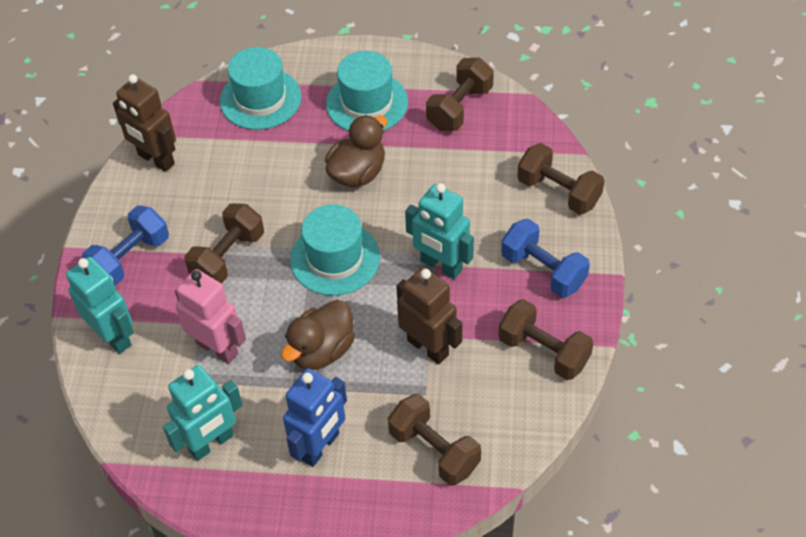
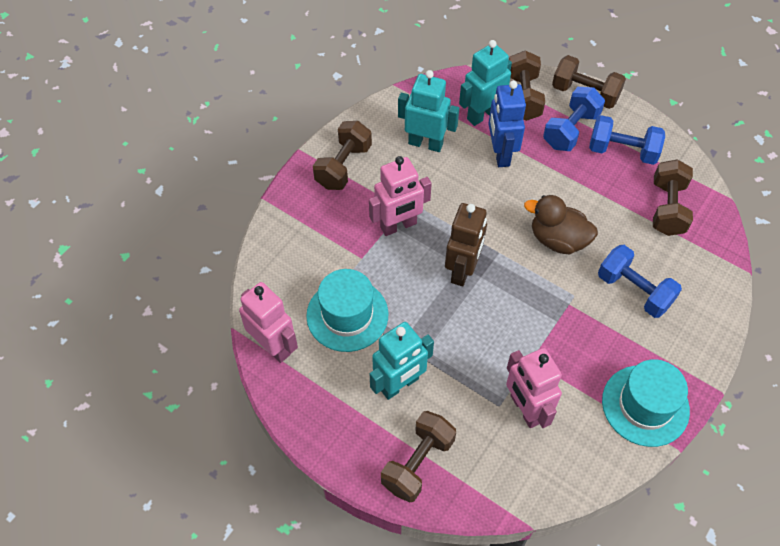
blue dumbbell: 2 -> 3
brown duck: 2 -> 1
brown robot: 2 -> 1
pink robot: 1 -> 3
turquoise hat: 3 -> 2

